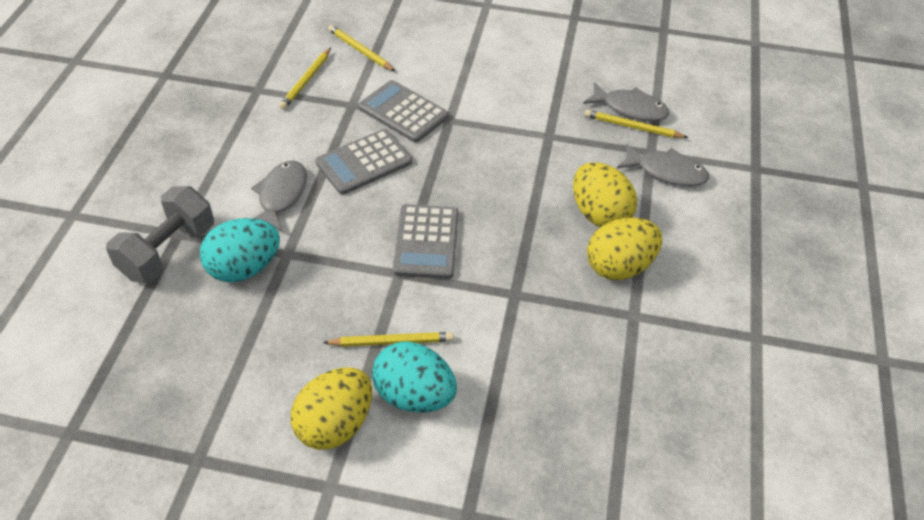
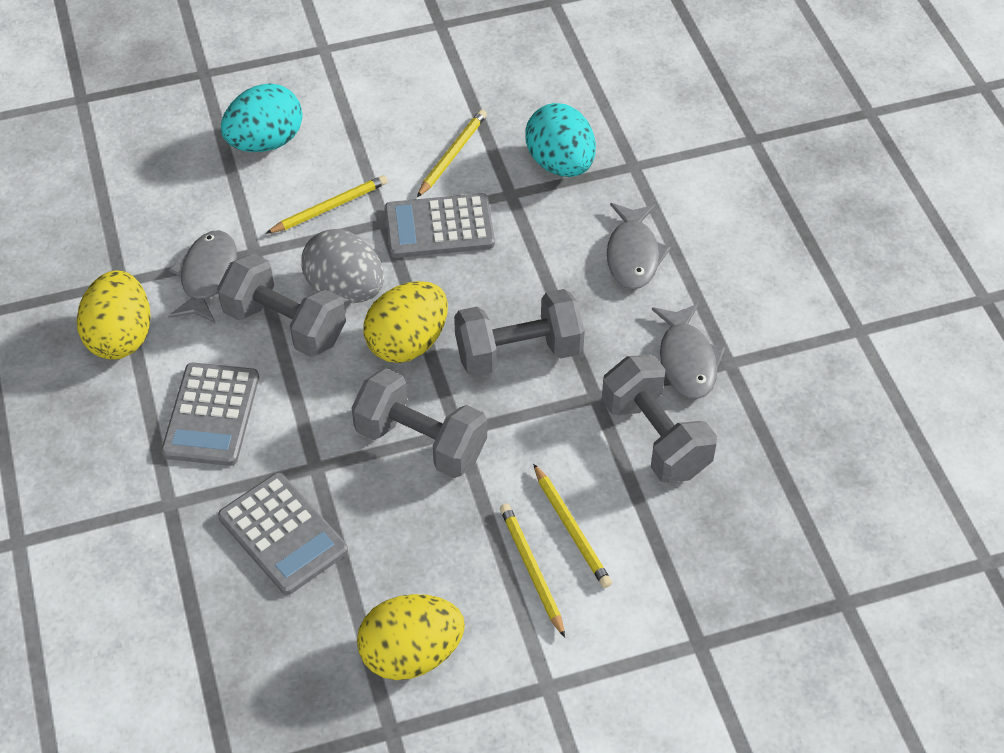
grey dumbbell: 1 -> 4
grey egg: 0 -> 1

